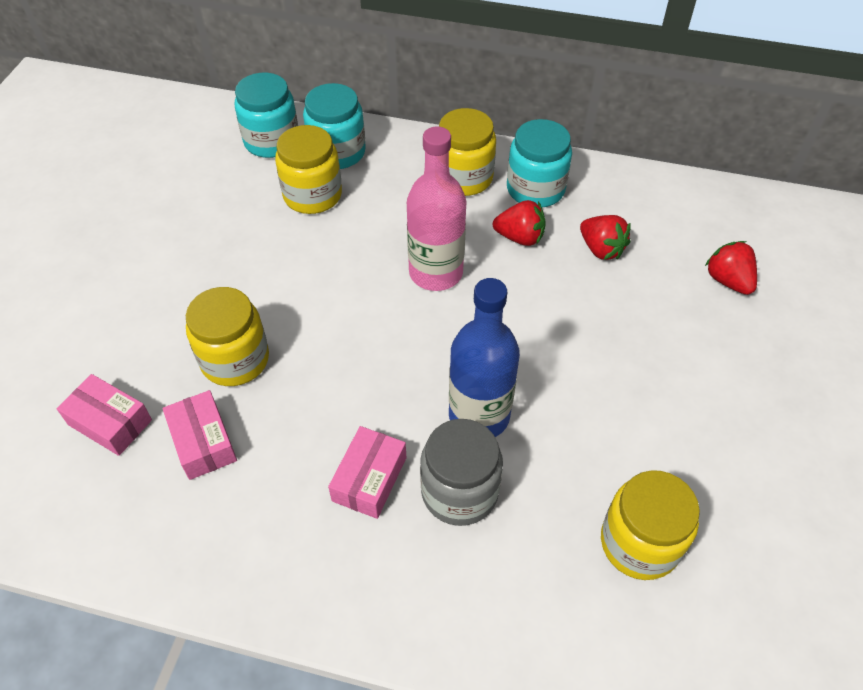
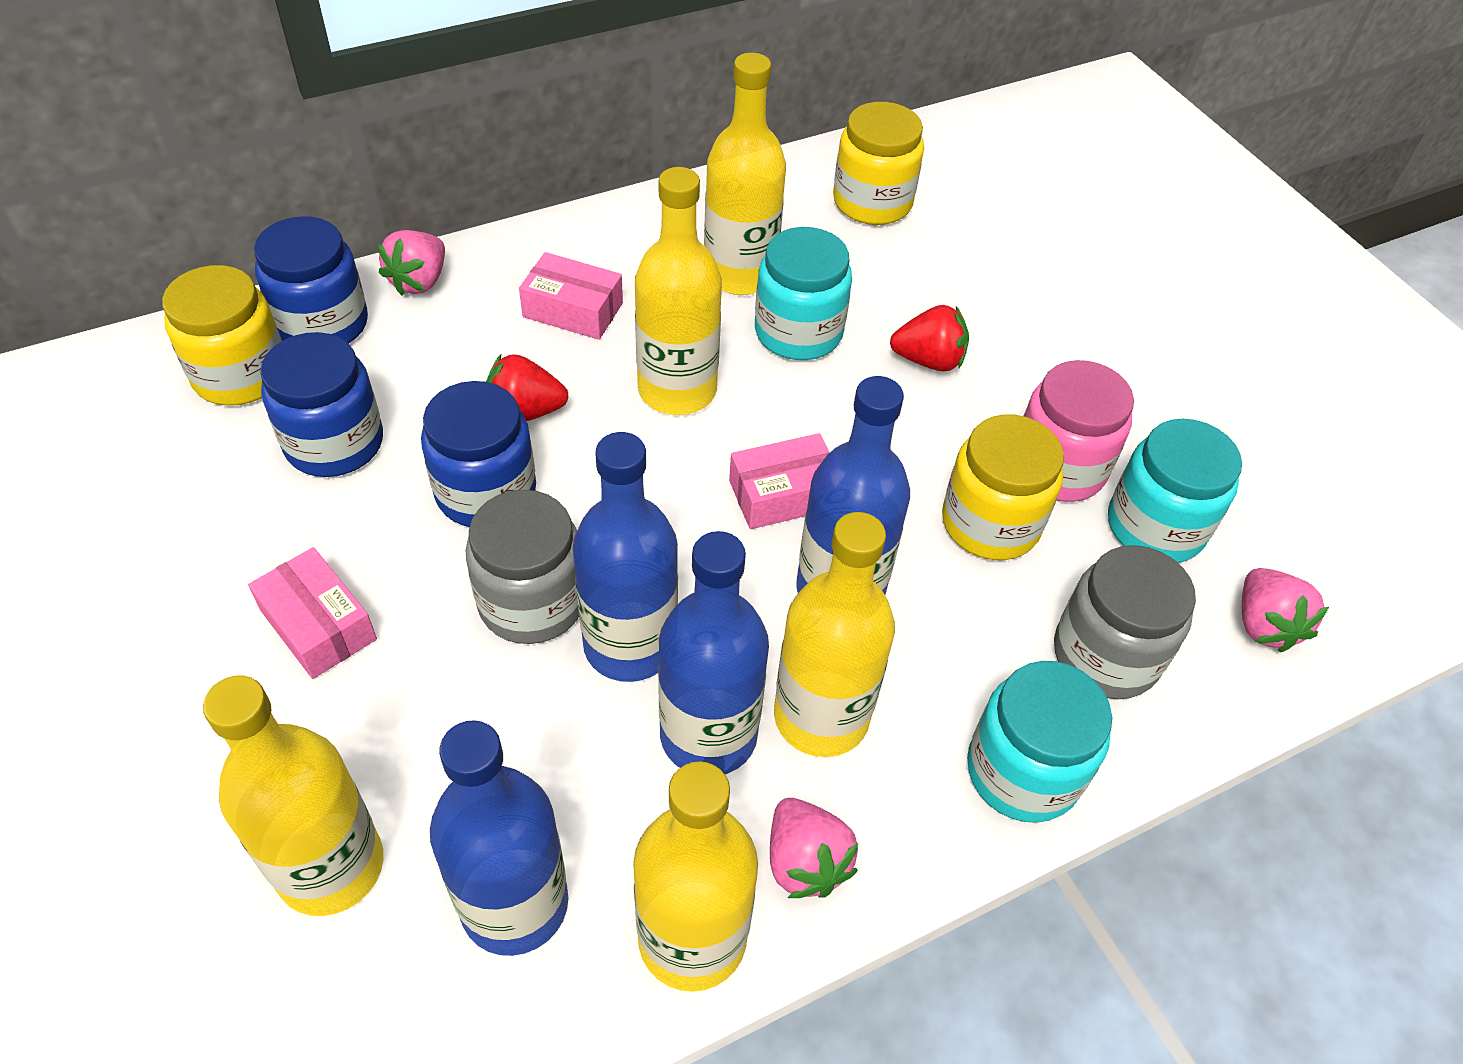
blue bottle: 1 -> 4
blue jar: 0 -> 3
grey jar: 1 -> 2
pink bottle: 1 -> 0
pink jar: 0 -> 1
pink strawberry: 0 -> 3
red strawberry: 3 -> 2
yellow bottle: 0 -> 5
yellow jar: 4 -> 3

